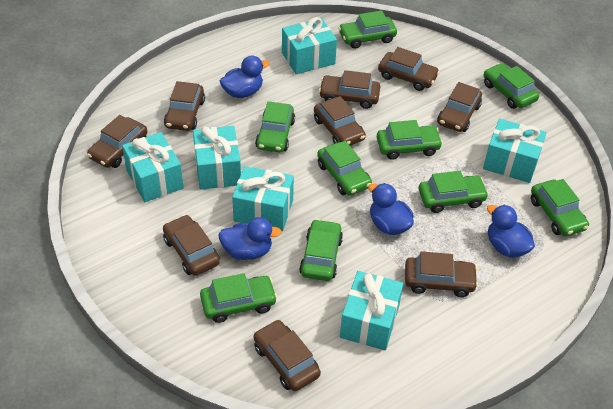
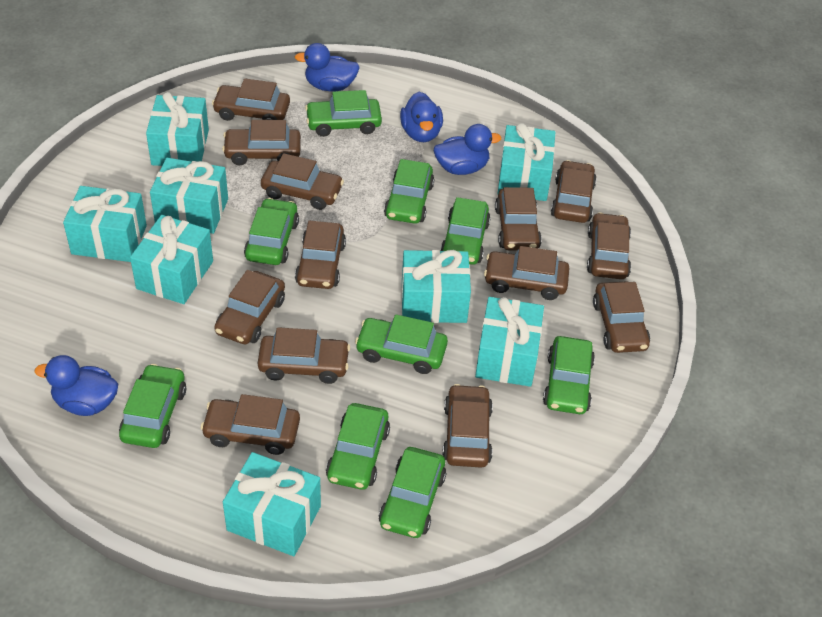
brown car: 9 -> 13
turquoise gift: 6 -> 8

